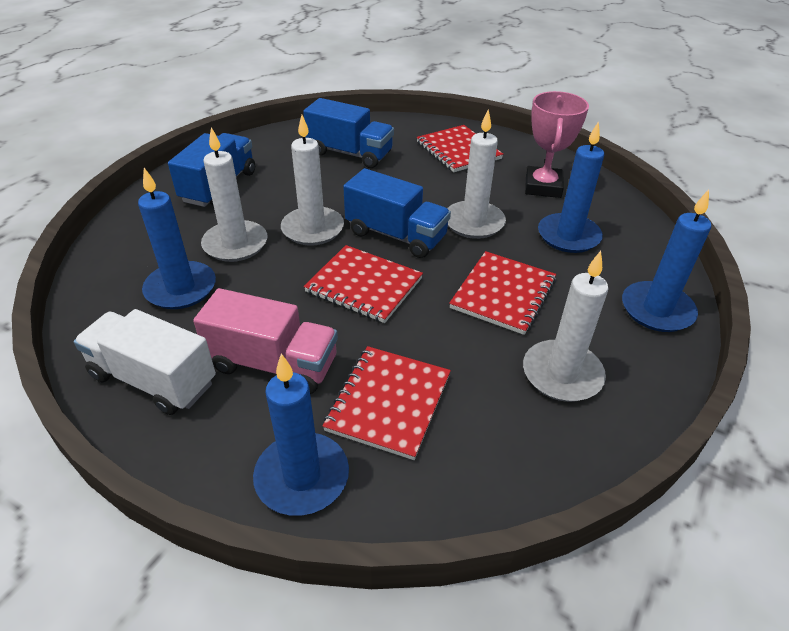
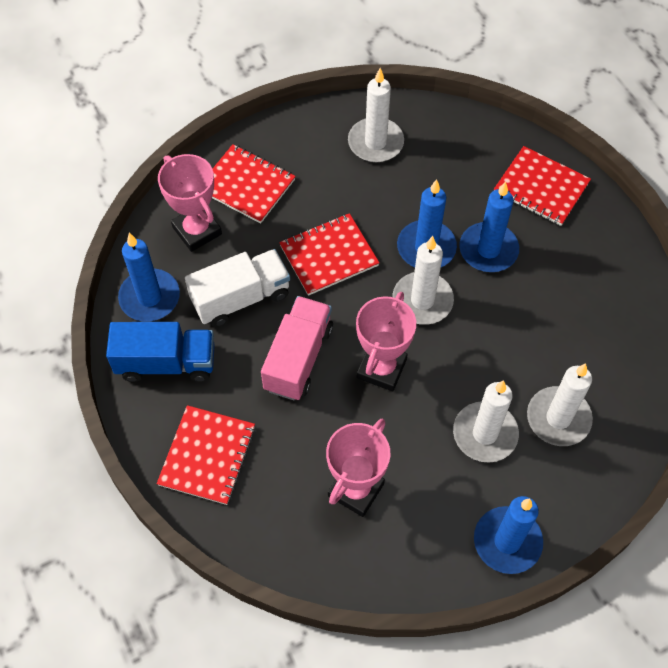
blue truck: 3 -> 1
pink trophy: 1 -> 3

